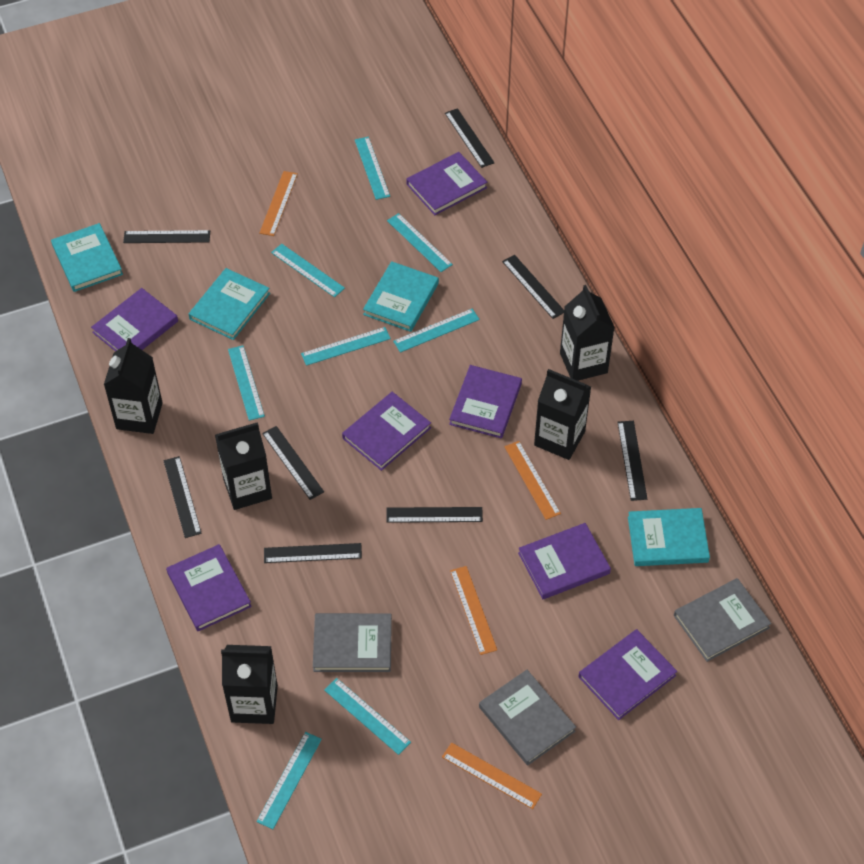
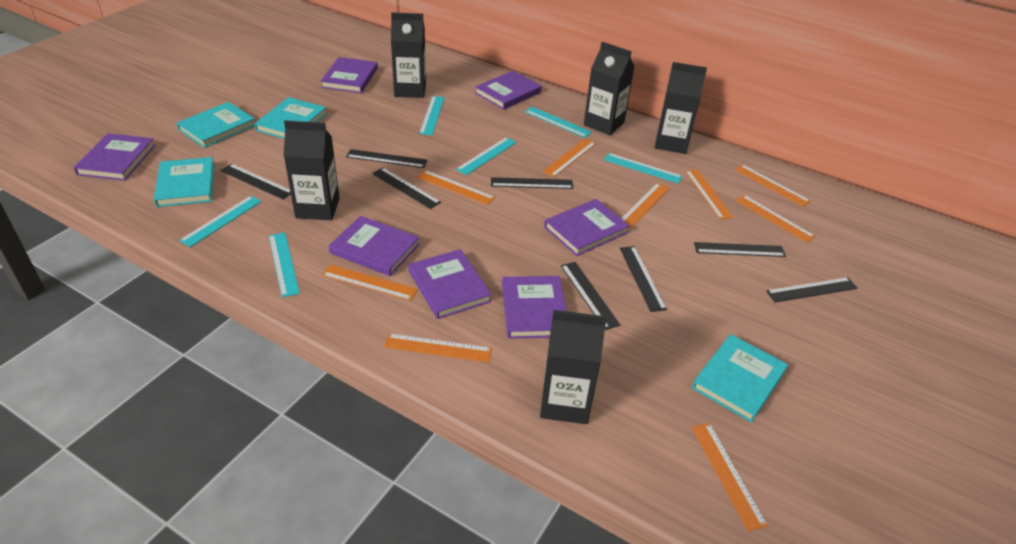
grey book: 3 -> 0
orange ruler: 4 -> 9
turquoise ruler: 8 -> 6

